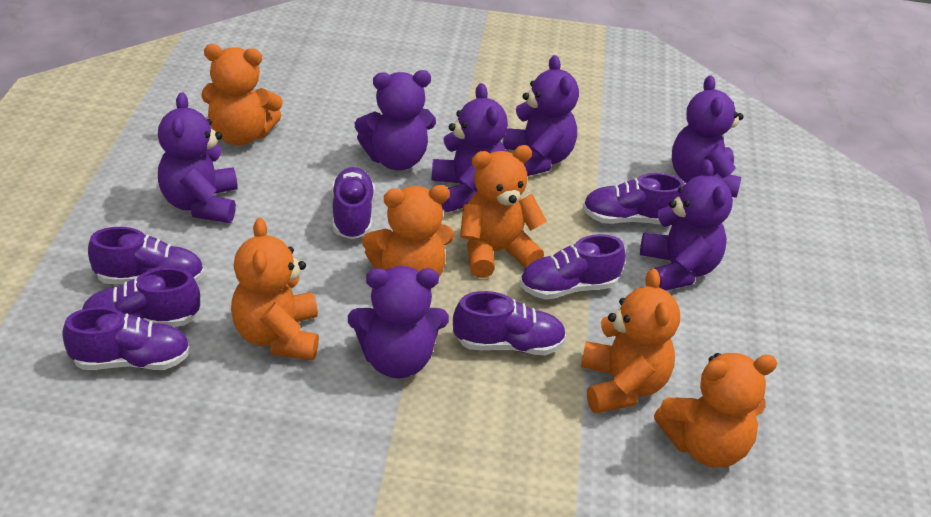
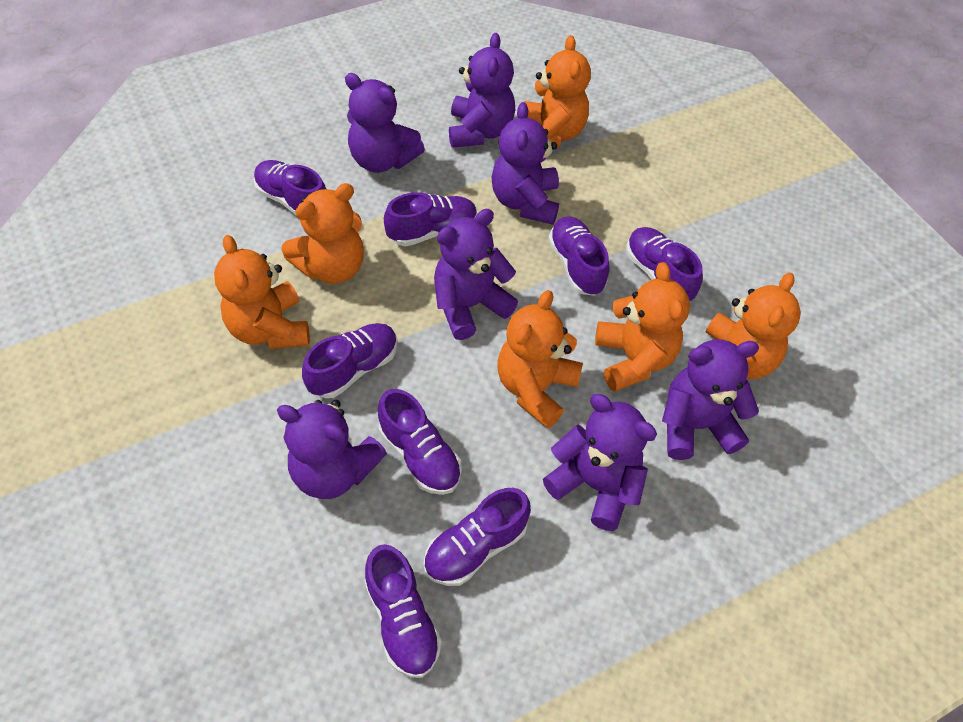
purple shoe: 7 -> 8

